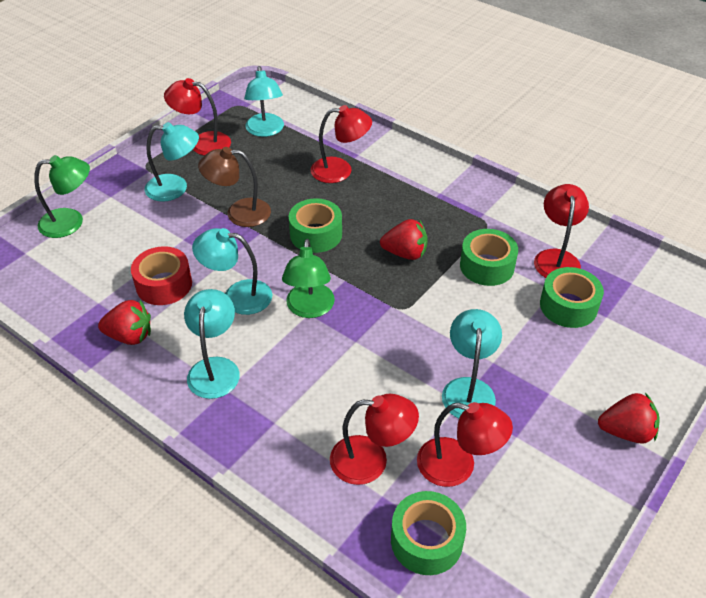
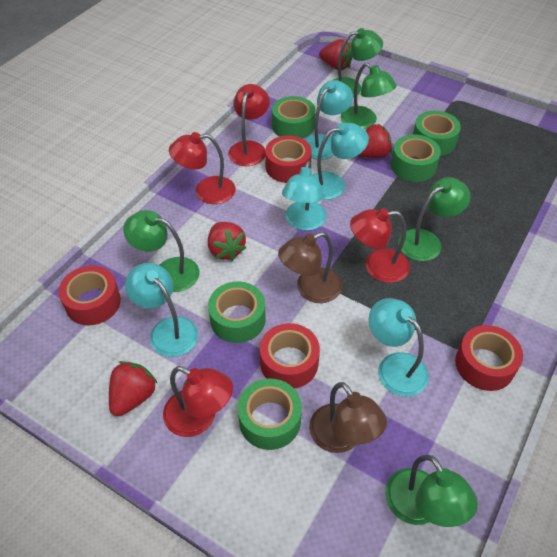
brown lamp: 1 -> 2
green lamp: 2 -> 5
green tape: 4 -> 5
red lamp: 5 -> 4
red strawberry: 3 -> 4
red tape: 1 -> 4

